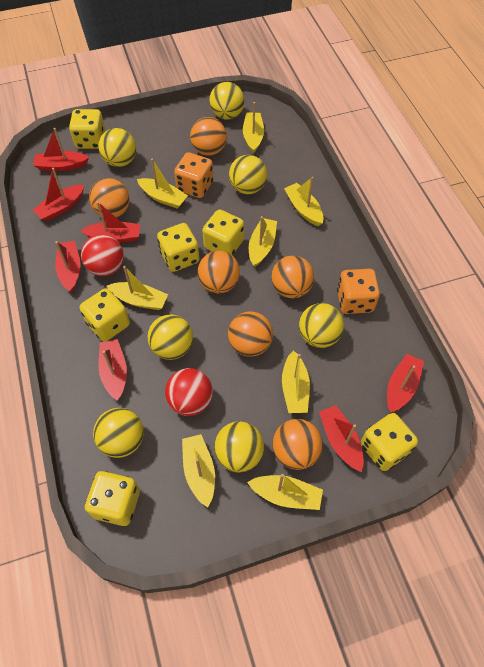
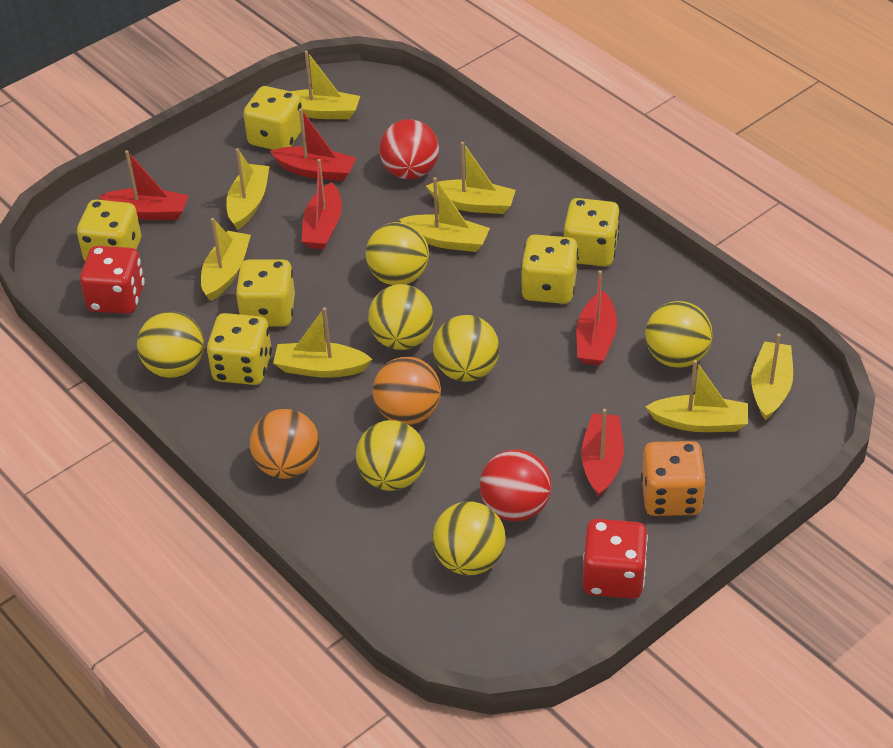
orange ball: 6 -> 2
orange dice: 2 -> 1
red boat: 7 -> 5
red dice: 0 -> 2

